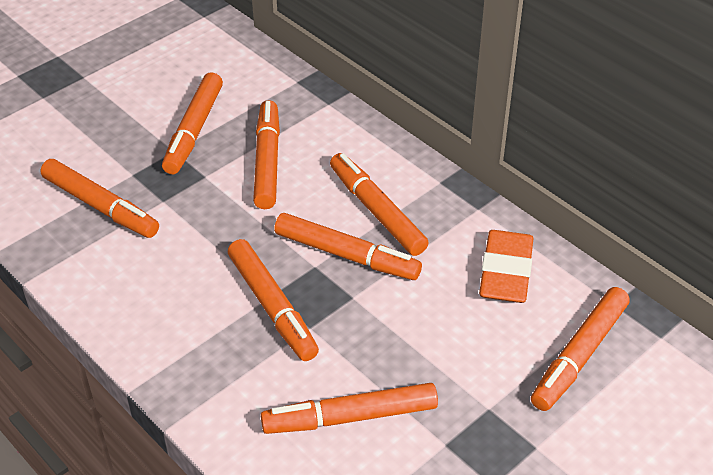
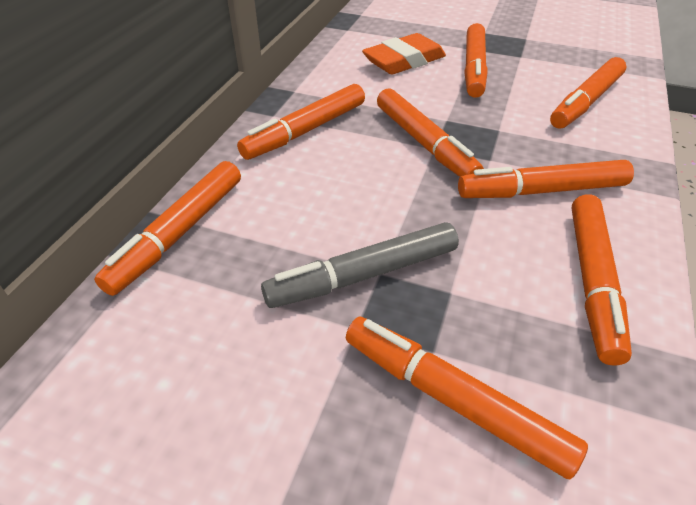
grey marker: 0 -> 1

